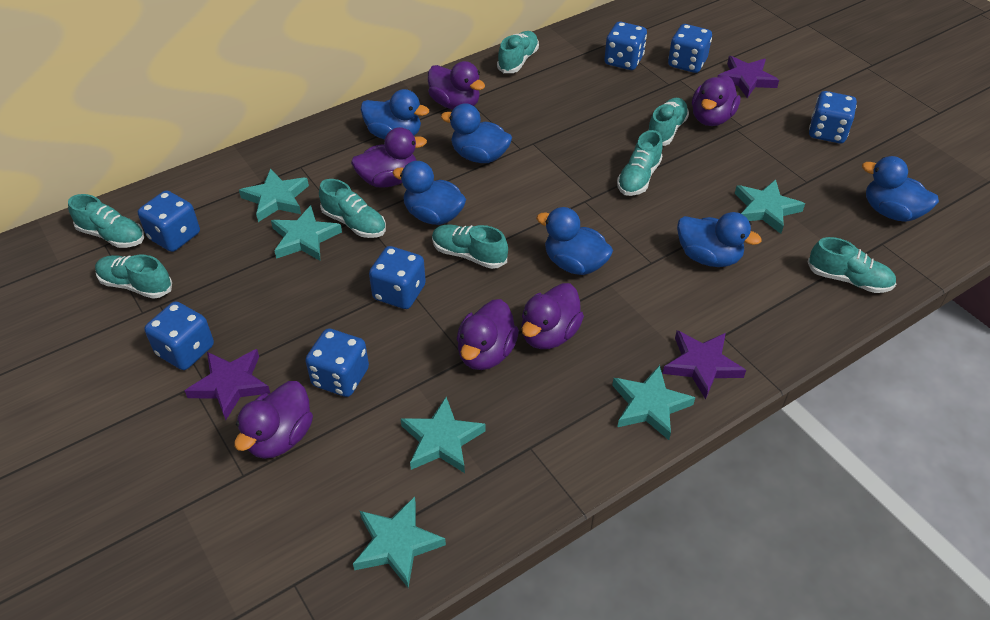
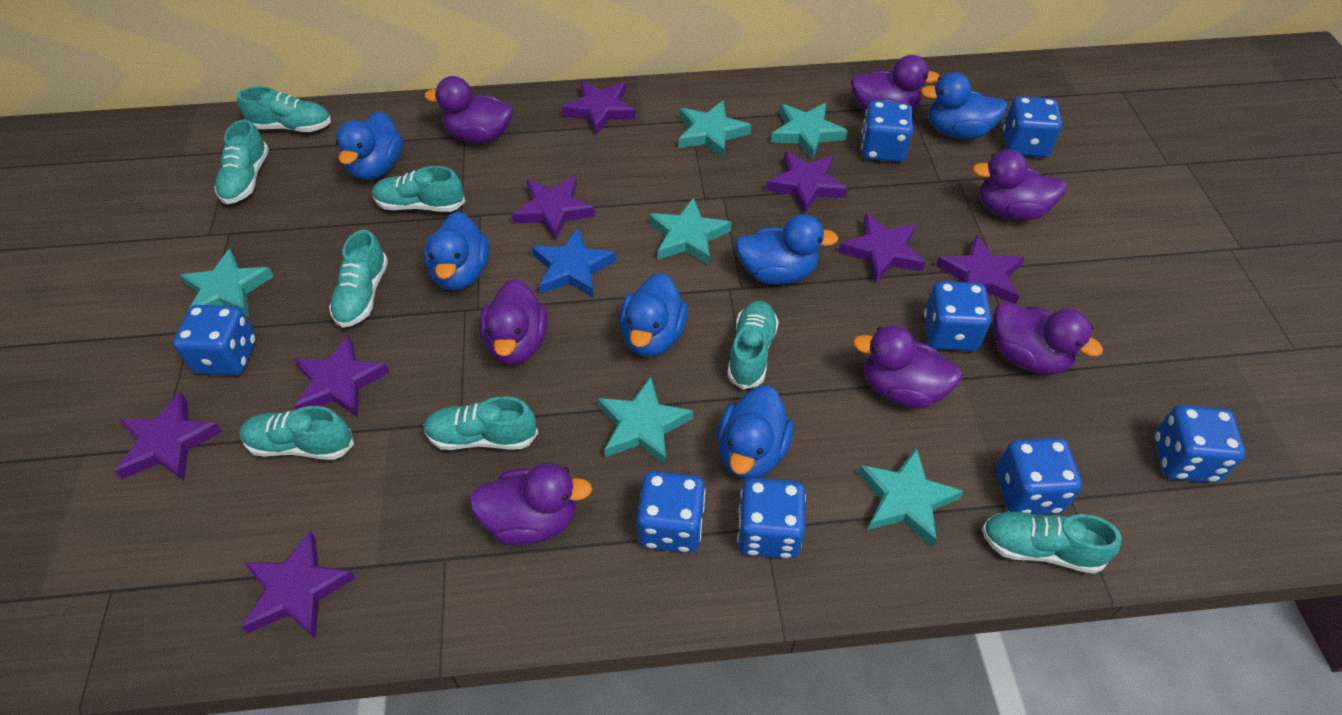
blue dice: 7 -> 8
blue star: 0 -> 1
purple duck: 6 -> 7
purple star: 3 -> 8

